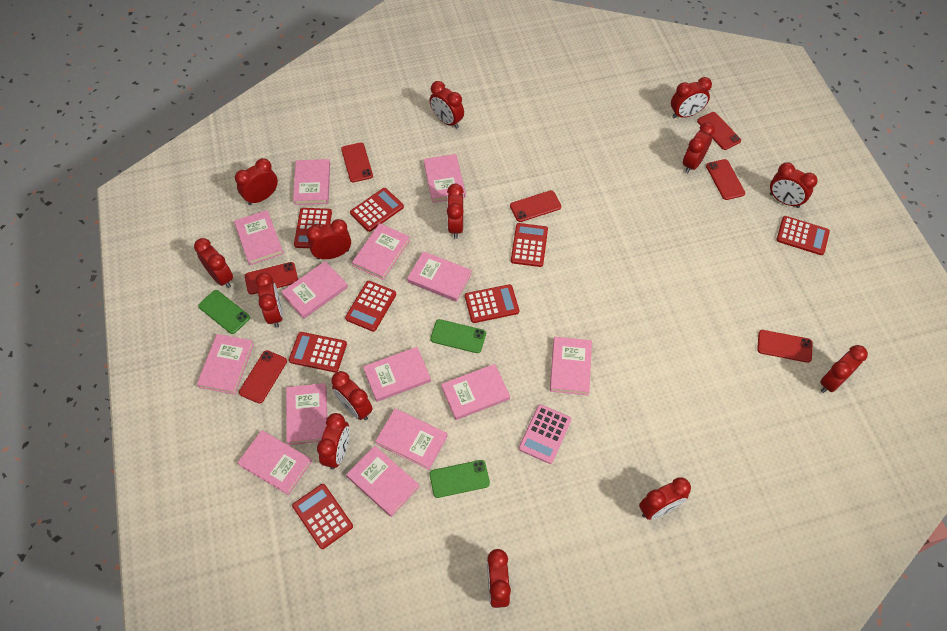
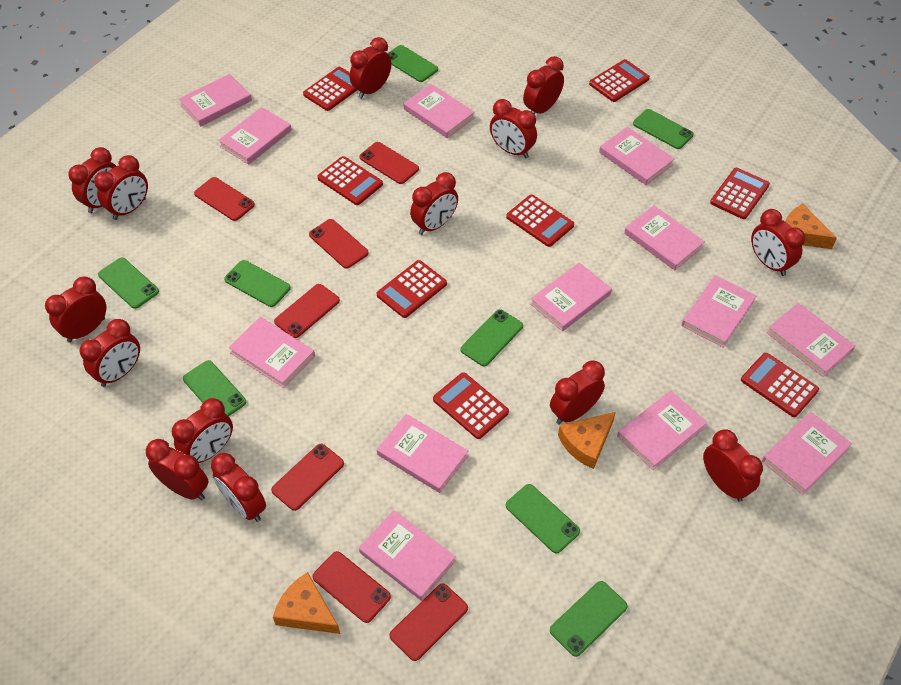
green phone: 3 -> 8
orange cheese: 0 -> 3
pink book: 14 -> 13
pink calculator: 1 -> 0

